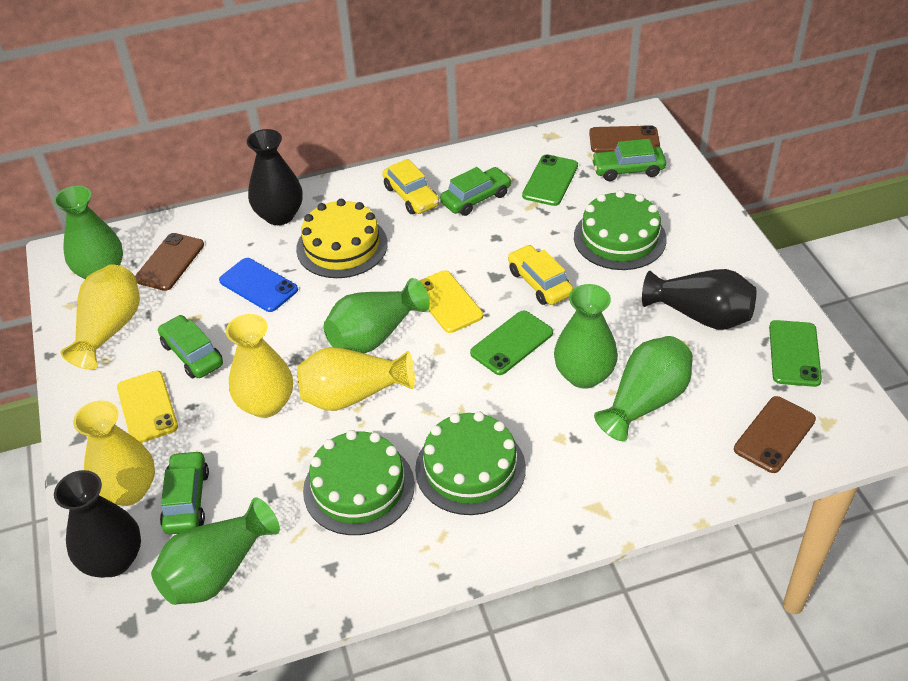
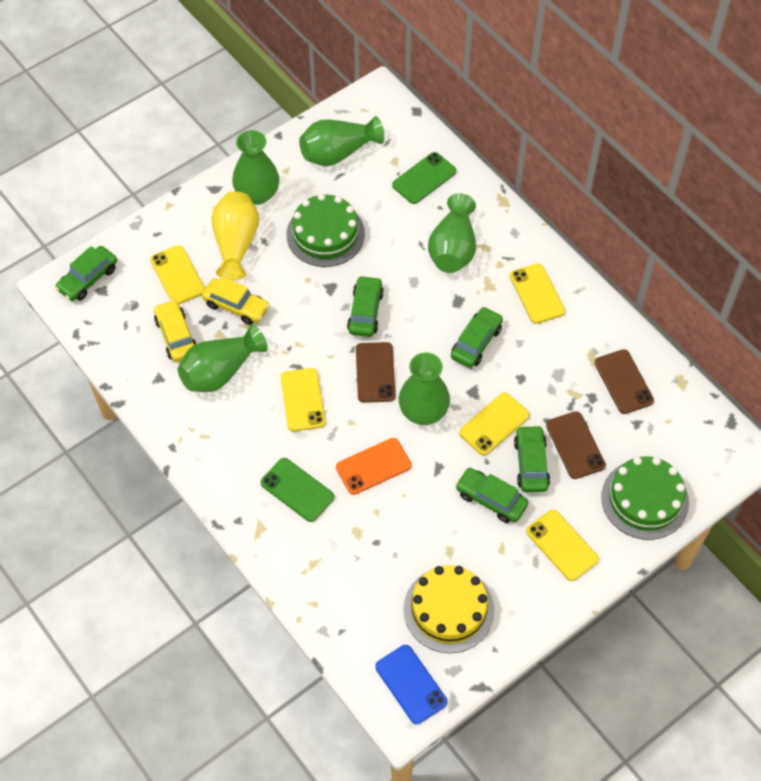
black vase: 3 -> 0
green cake: 3 -> 2
green car: 4 -> 5
green phone: 3 -> 2
orange phone: 0 -> 1
yellow phone: 2 -> 5
yellow vase: 4 -> 1

